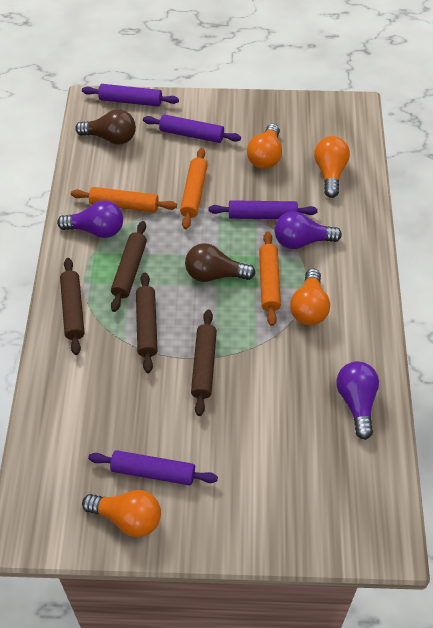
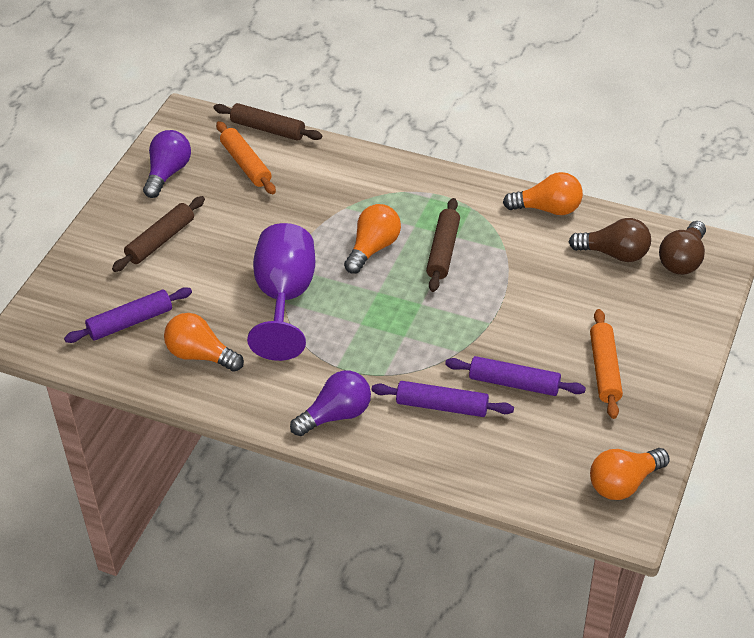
brown rolling pin: 4 -> 3
orange rolling pin: 3 -> 2
purple goblet: 0 -> 1
purple light bulb: 3 -> 2
purple rolling pin: 4 -> 3

